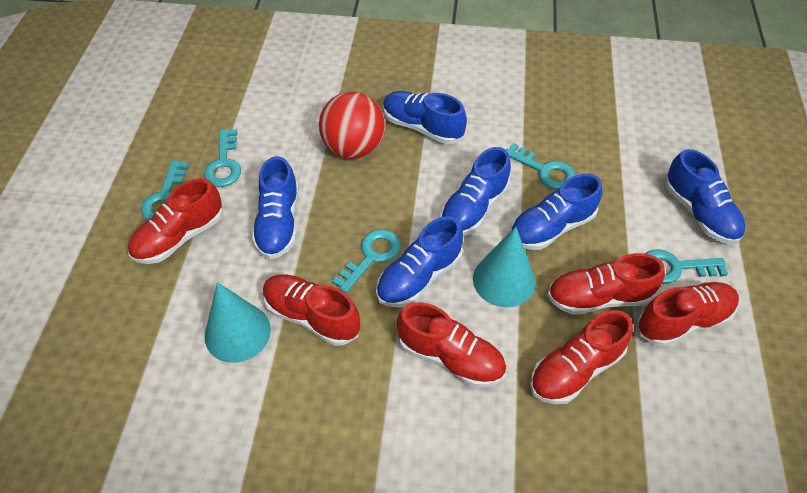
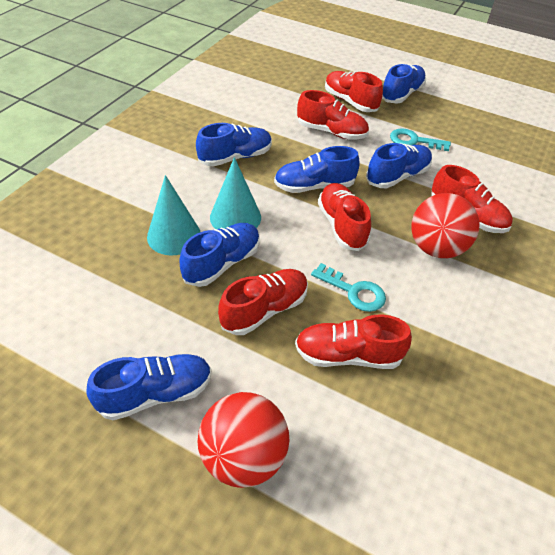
red ball: 1 -> 2
turquoise key: 5 -> 2

